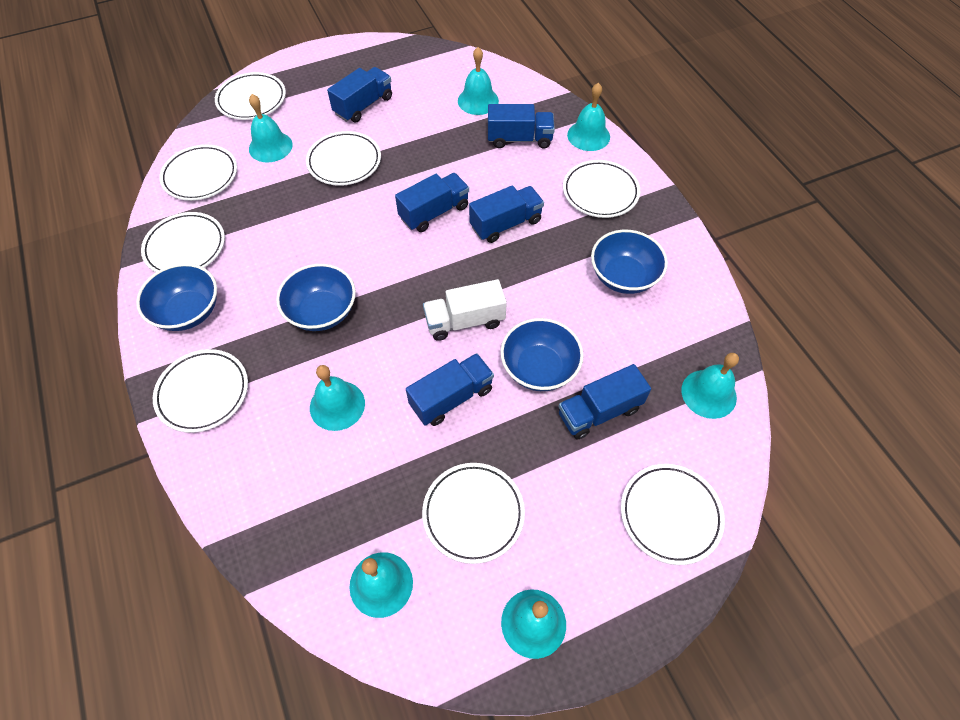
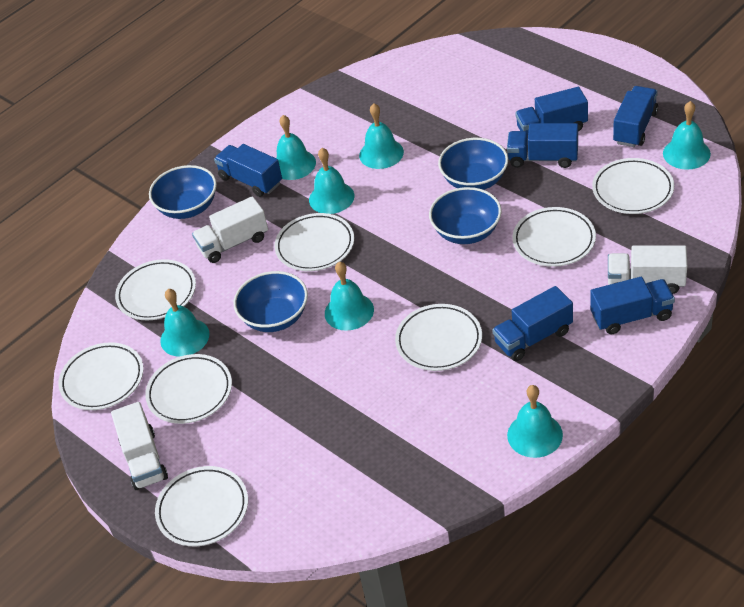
white truck: 1 -> 3

